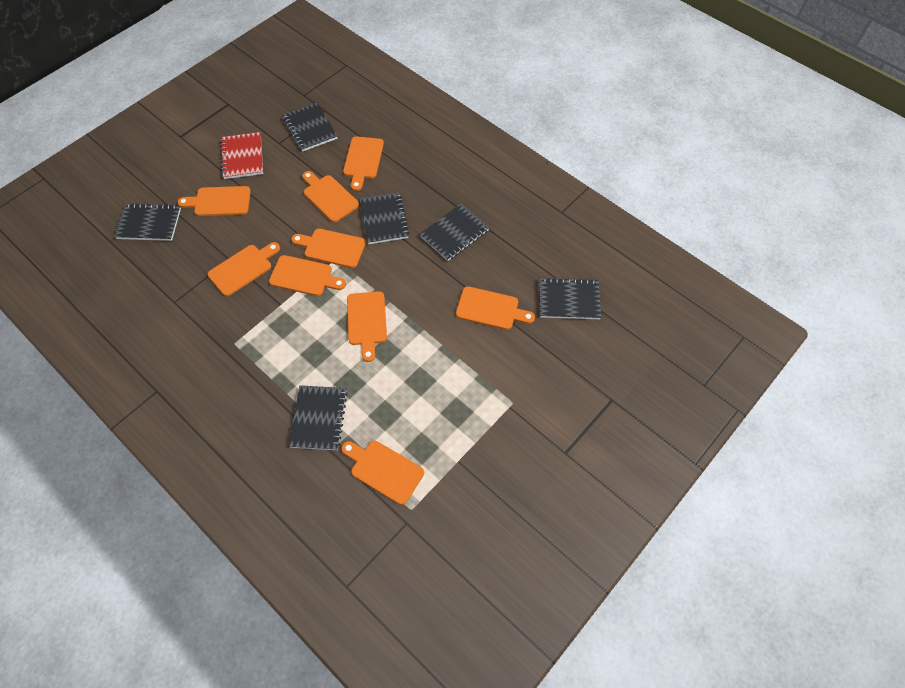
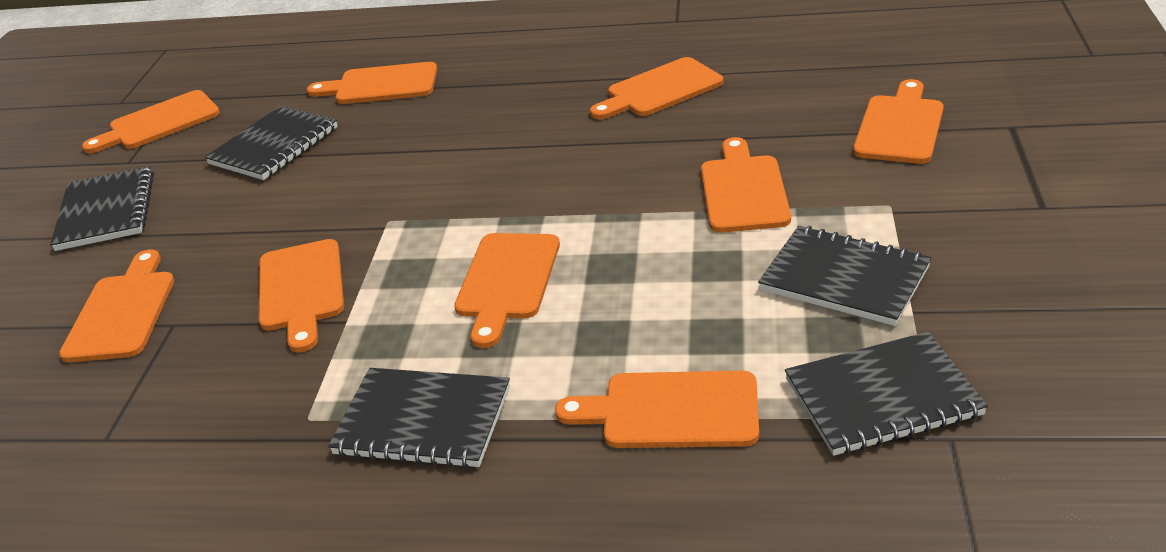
black notebook: 6 -> 5
red notebook: 1 -> 0

